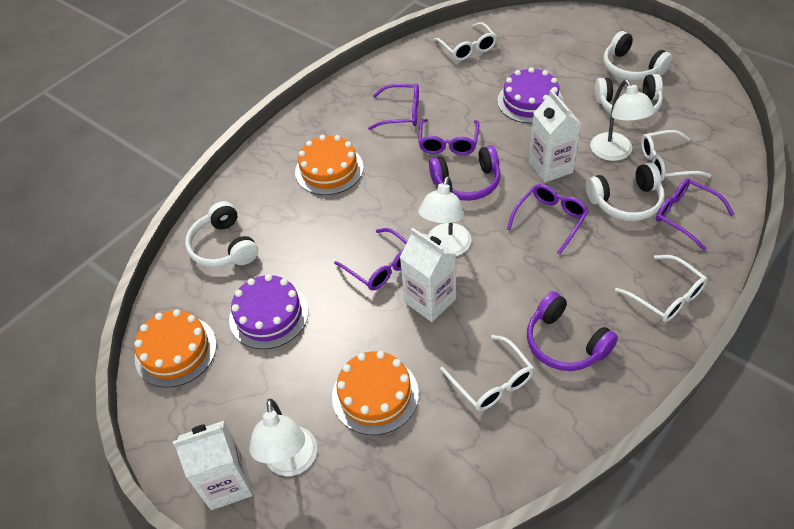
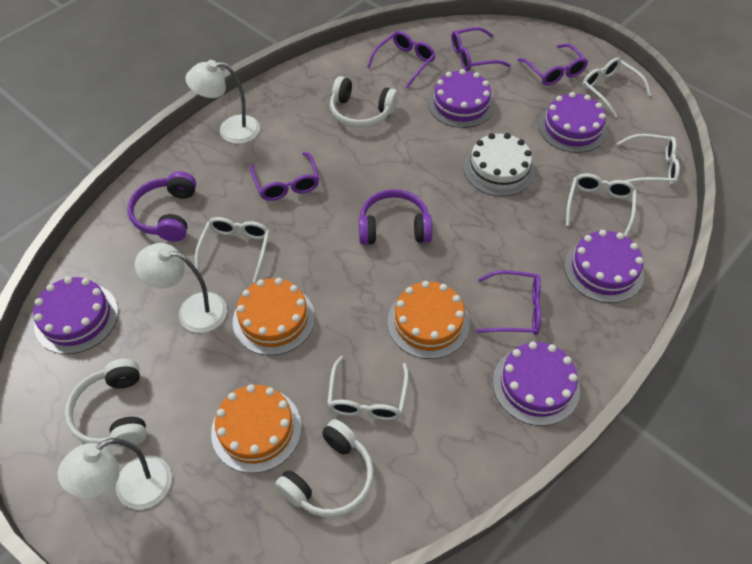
purple cake: 2 -> 5
white cake: 0 -> 1
white carton: 3 -> 0
white glasses: 4 -> 5
white headphones: 4 -> 3

